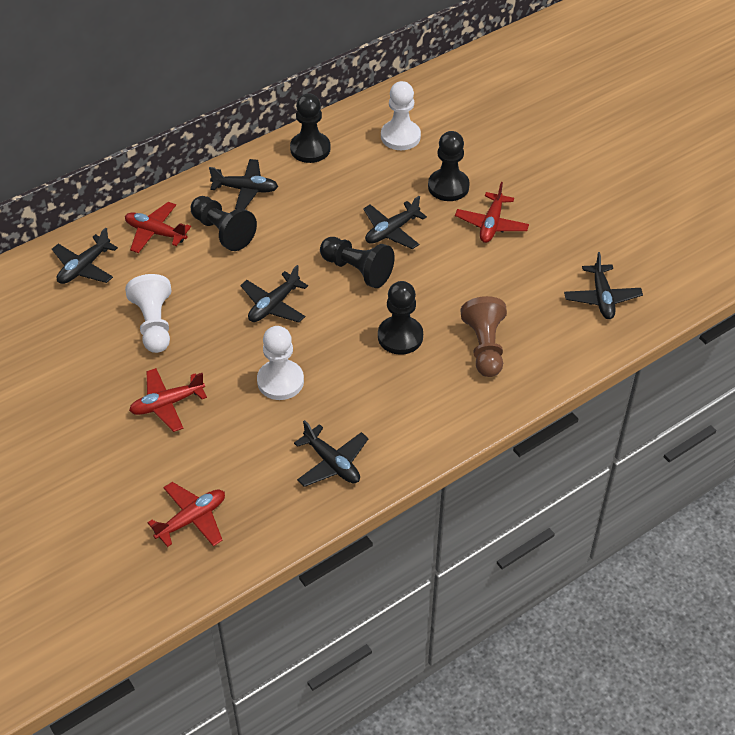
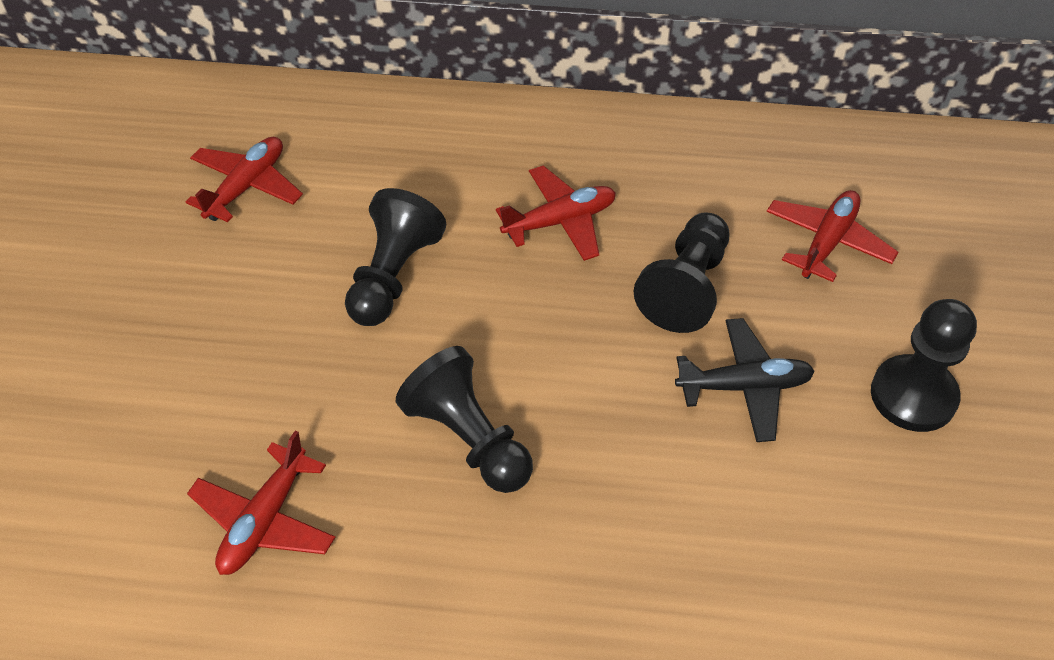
black pawn: 5 -> 4
black plane: 6 -> 1
brown pawn: 1 -> 0
white pawn: 3 -> 0

